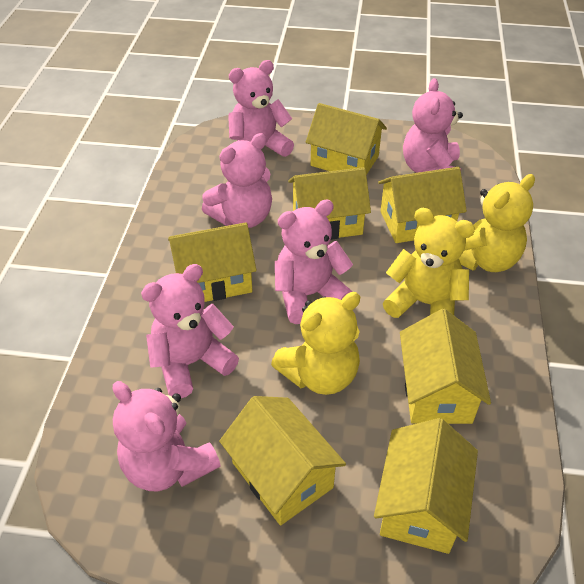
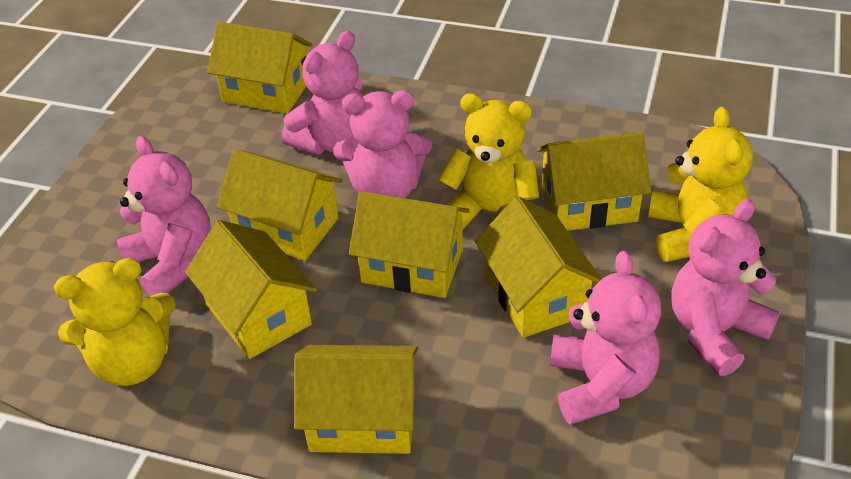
pink teddy bear: 6 -> 5

